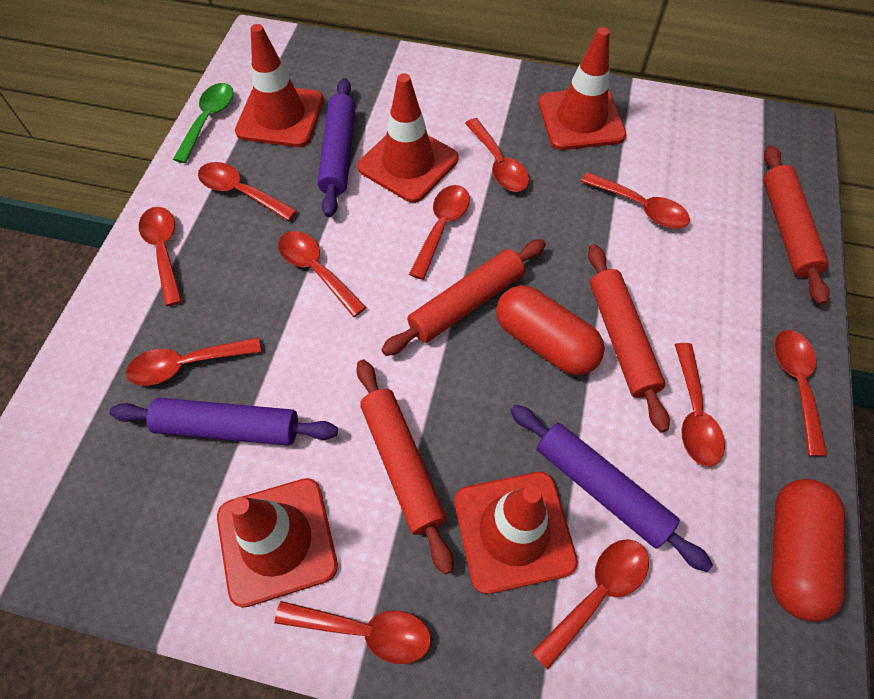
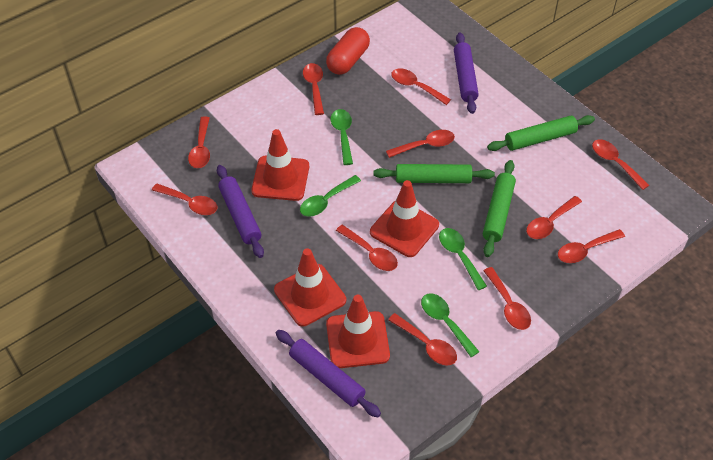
green rolling pin: 0 -> 3
green spoon: 1 -> 4
red capsule: 2 -> 1
red rolling pin: 4 -> 0
red traffic cone: 5 -> 4

